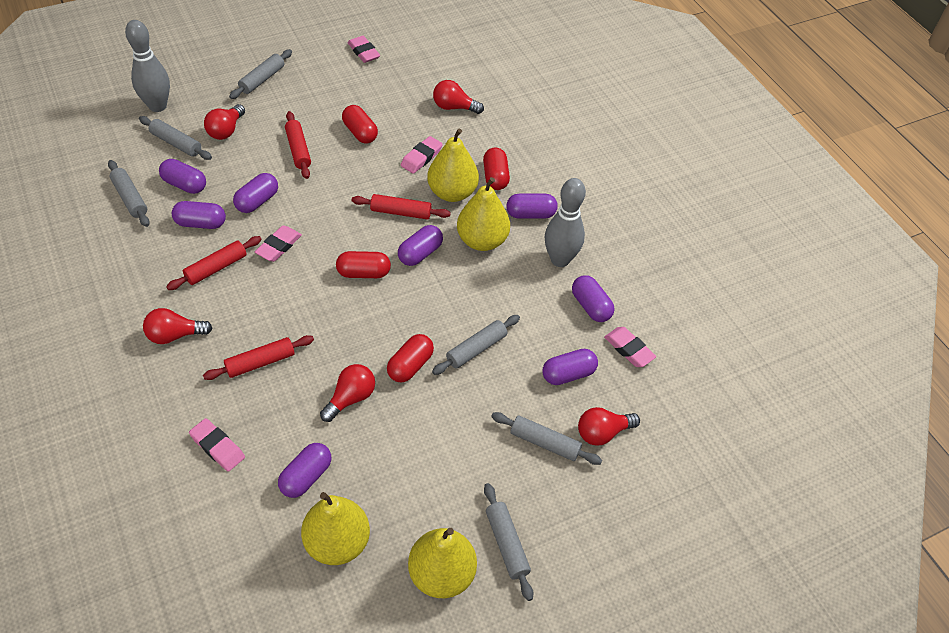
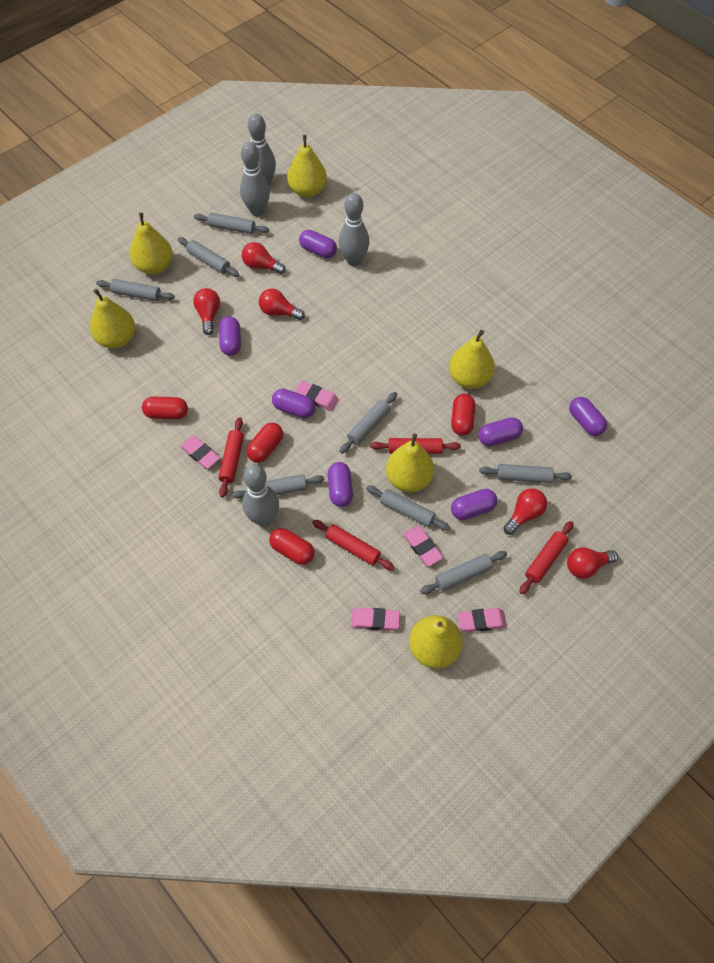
grey bowling pin: 2 -> 4
grey rolling pin: 6 -> 8
purple capsule: 8 -> 7
yellow pear: 4 -> 6

